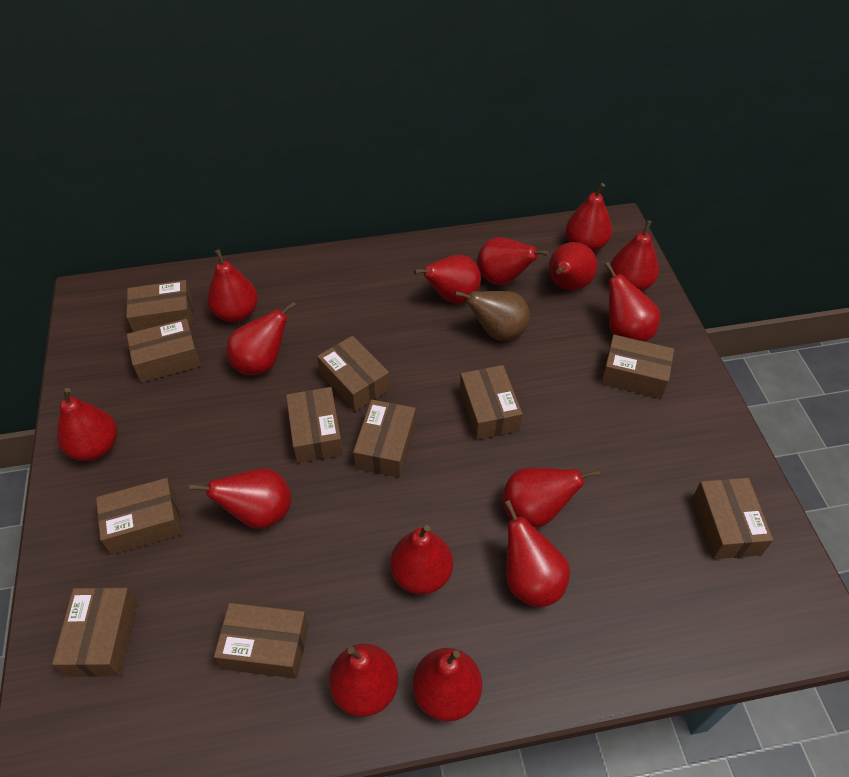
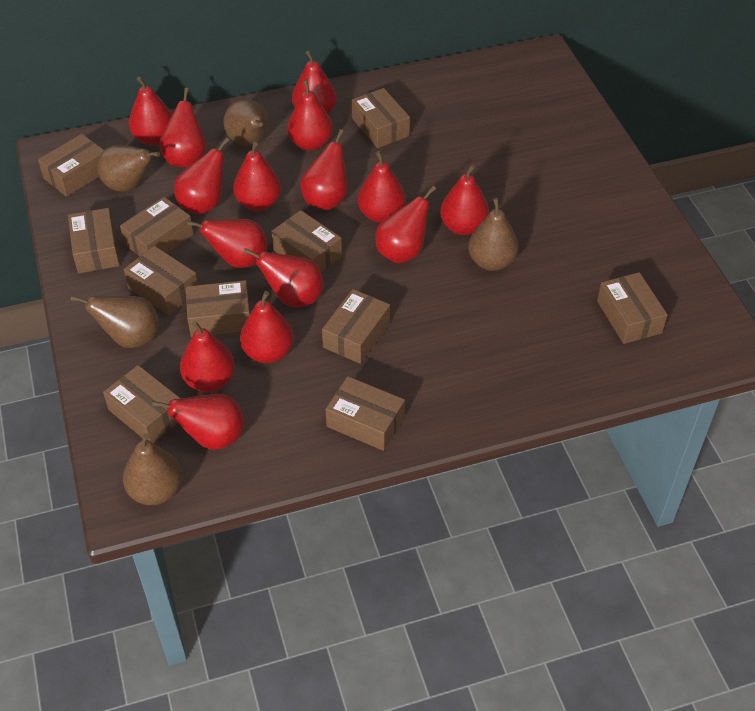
brown pear: 1 -> 5

